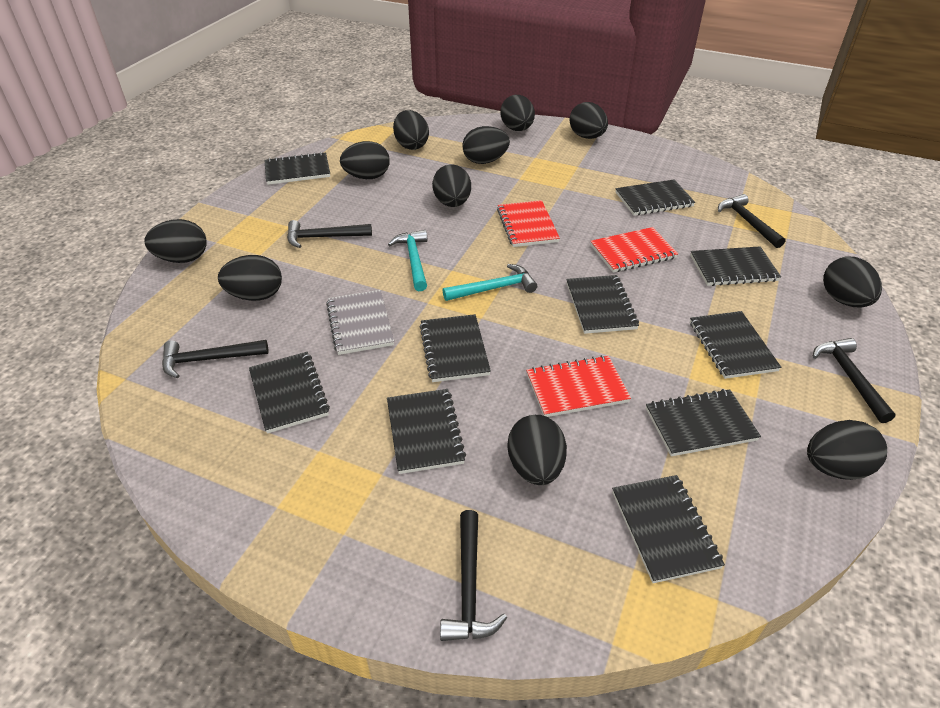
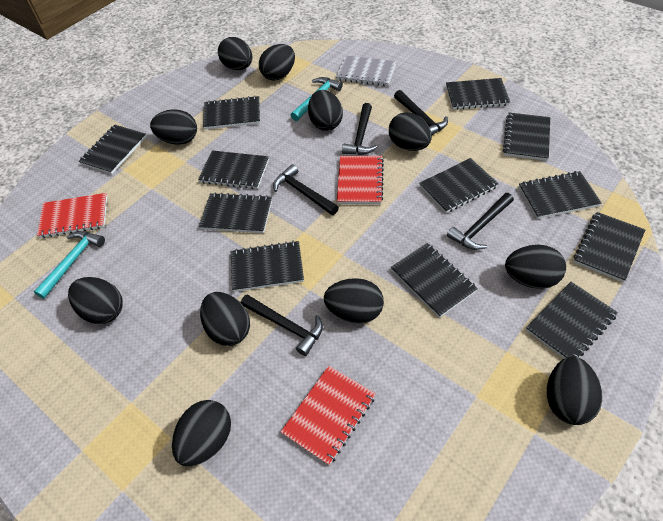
black notebook: 10 -> 12

